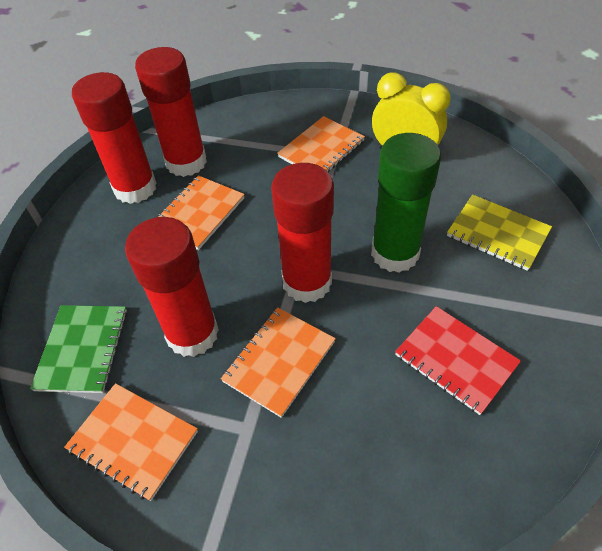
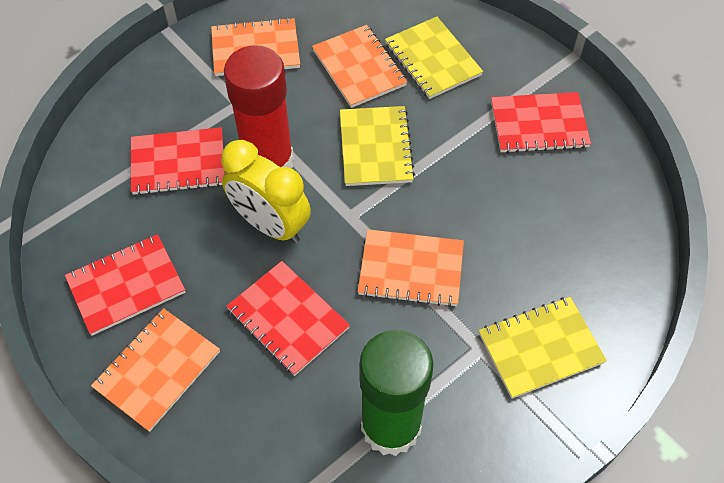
green notebook: 1 -> 0
red glue stick: 4 -> 1
red notebook: 1 -> 4
yellow notebook: 1 -> 3

